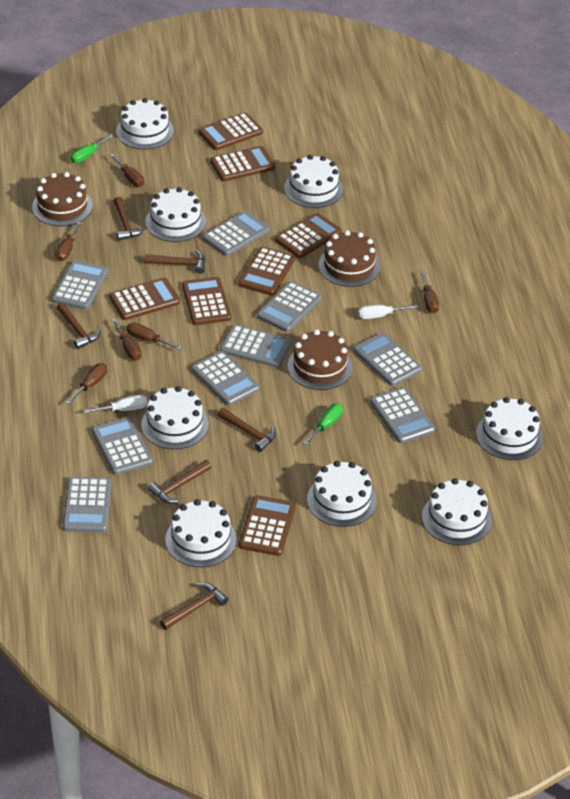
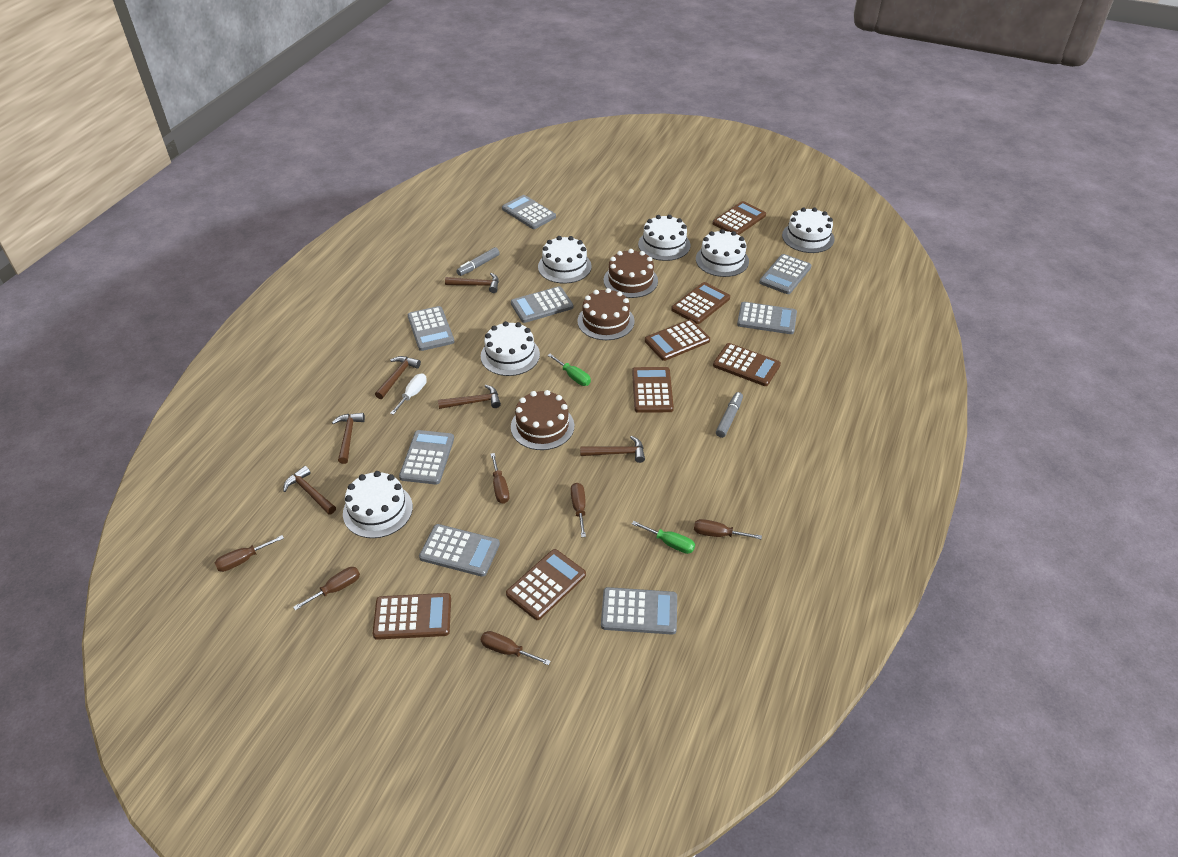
grey calculator: 9 -> 8
grey marker: 0 -> 2
white cake: 8 -> 6
white screwdriver: 2 -> 1

